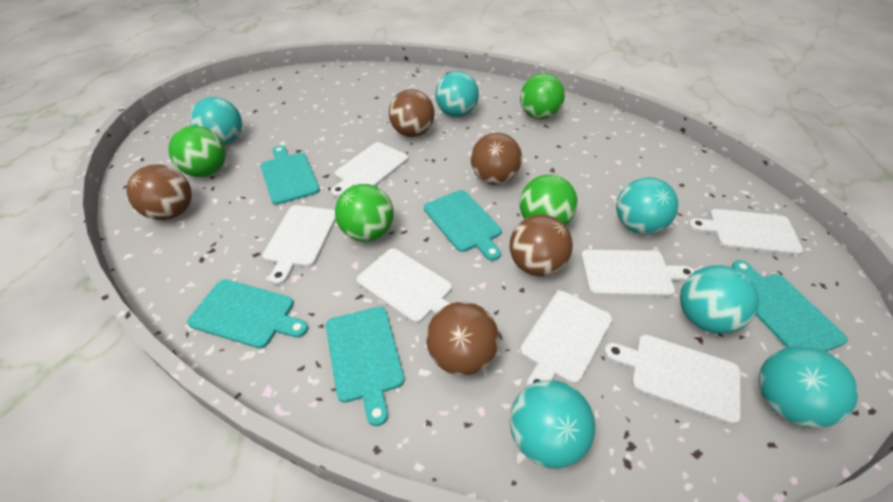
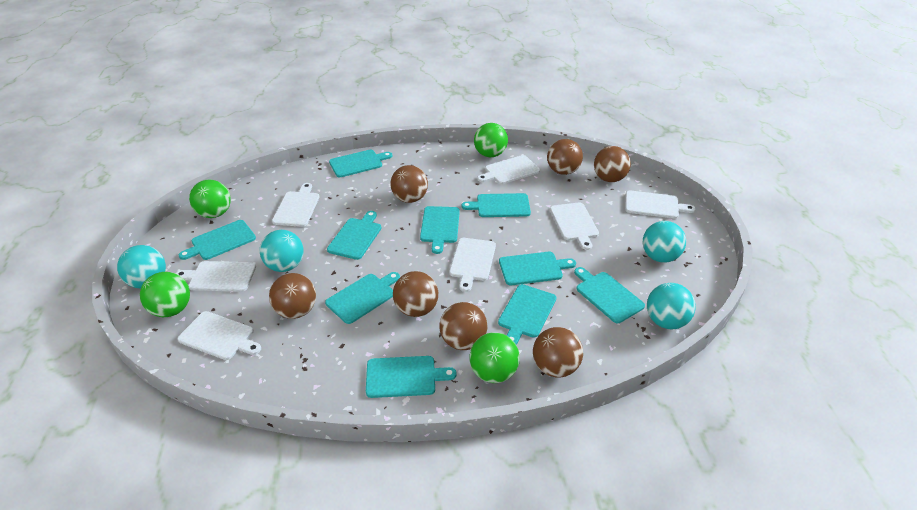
brown ball: 5 -> 7
turquoise ball: 6 -> 4
turquoise cutting board: 5 -> 10

